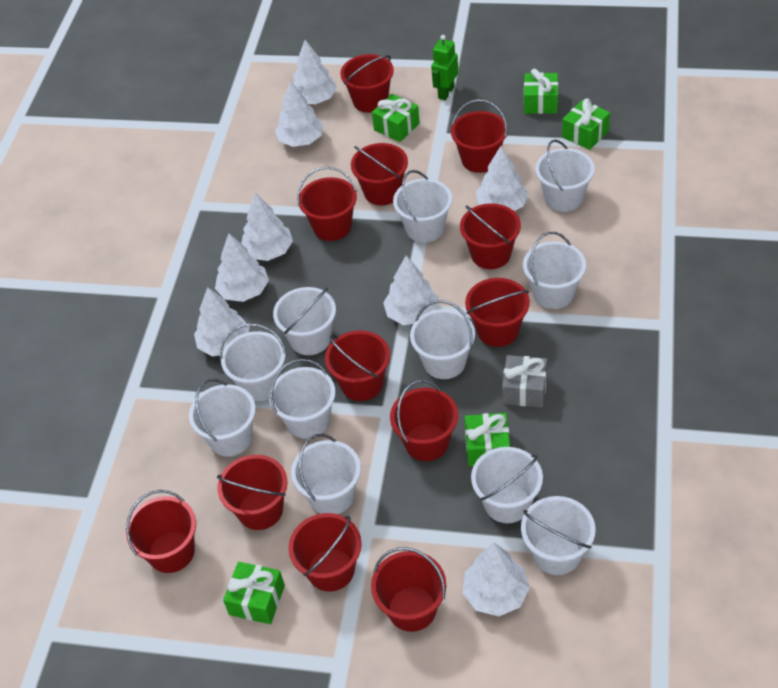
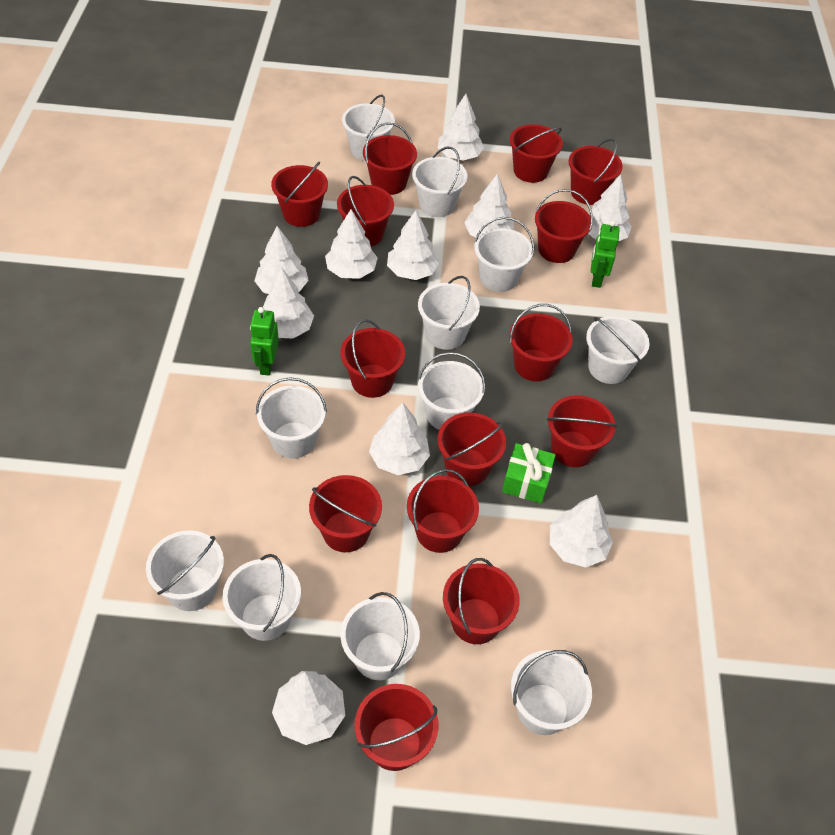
green gift: 5 -> 1
green robot: 1 -> 2
grey gift: 1 -> 0
red bucket: 12 -> 14
white tree: 8 -> 10

